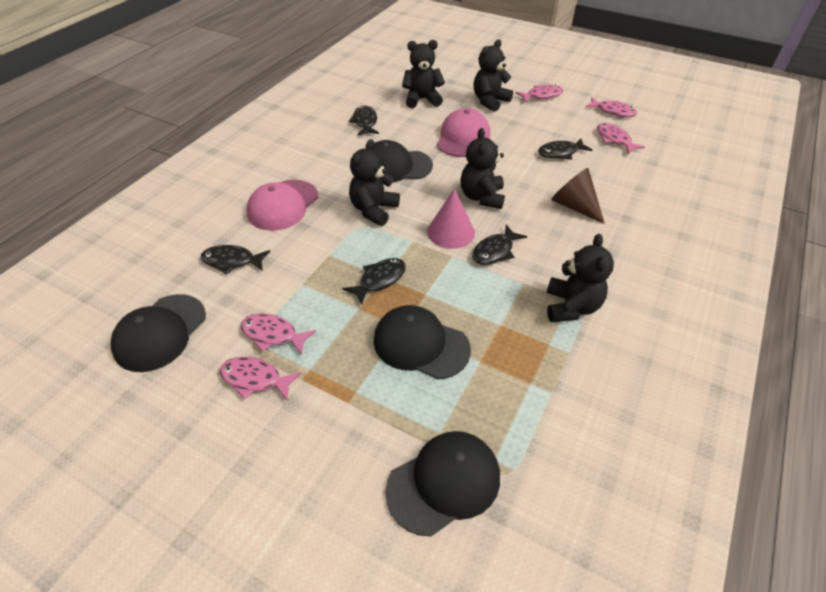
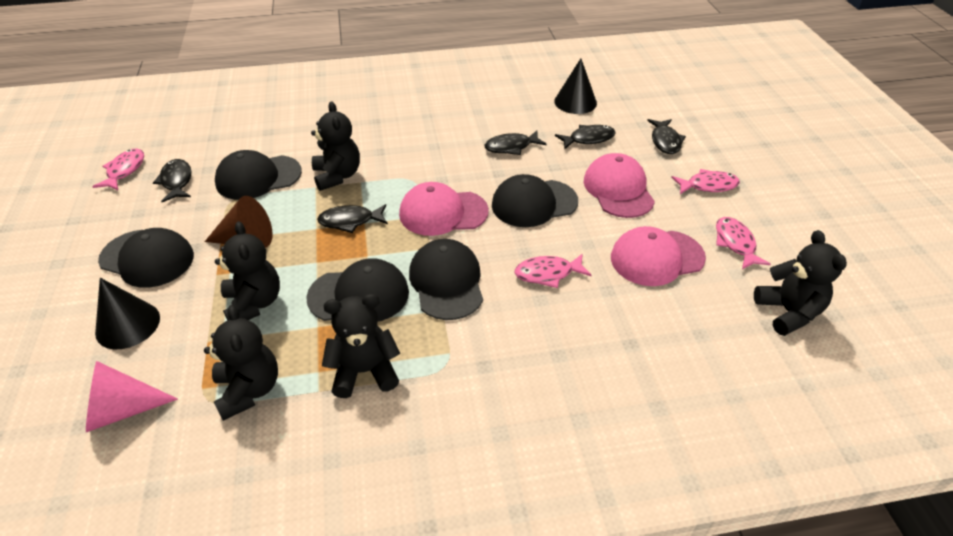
black cap: 4 -> 5
black cone: 0 -> 2
pink cap: 2 -> 3
pink fish: 5 -> 4

